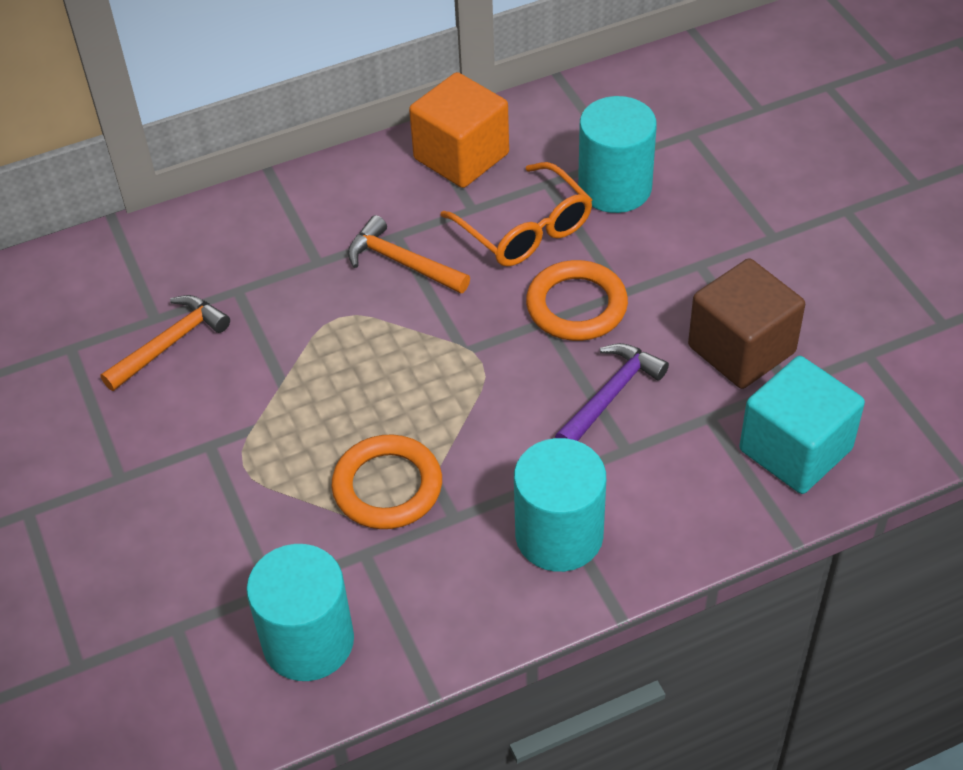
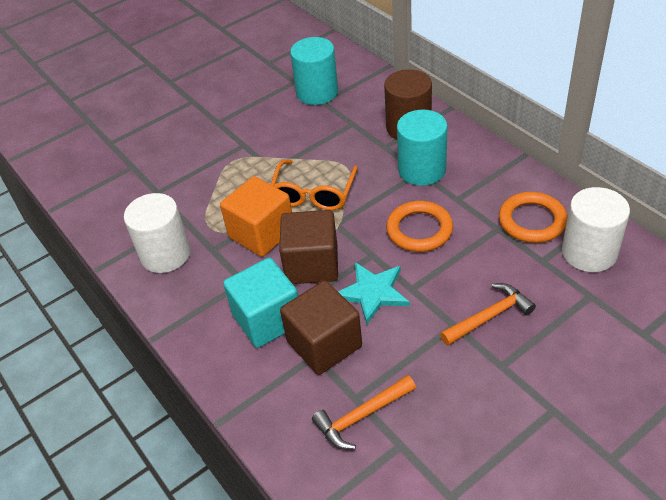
brown cube: 1 -> 2
brown cylinder: 0 -> 1
purple hammer: 1 -> 0
turquoise cylinder: 3 -> 2
turquoise star: 0 -> 1
white cylinder: 0 -> 2

